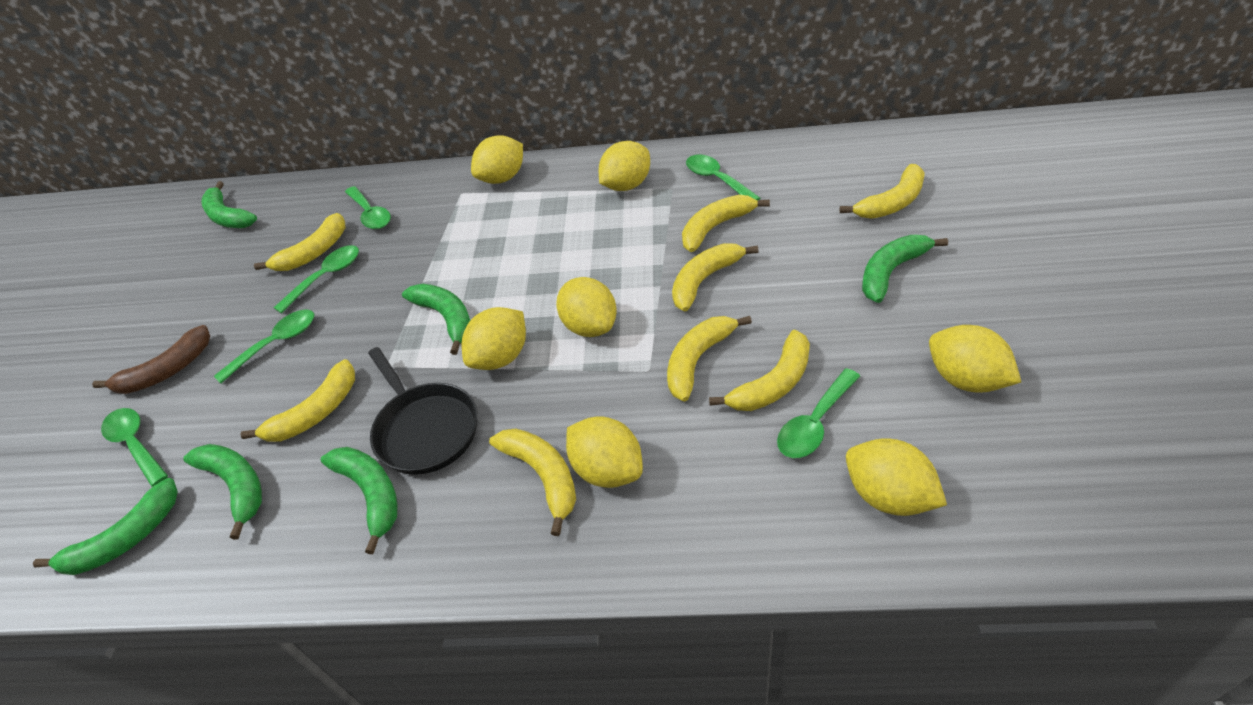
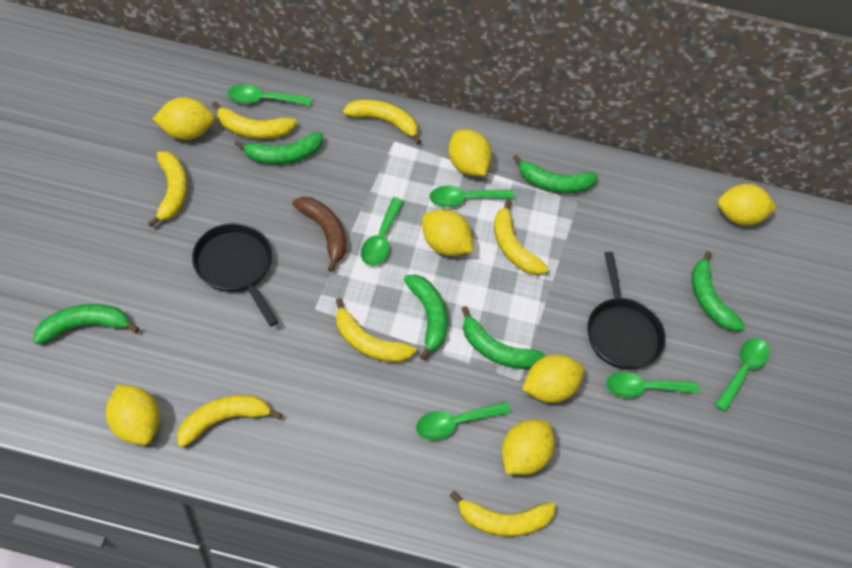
black pan: 1 -> 2
yellow banana: 8 -> 7

